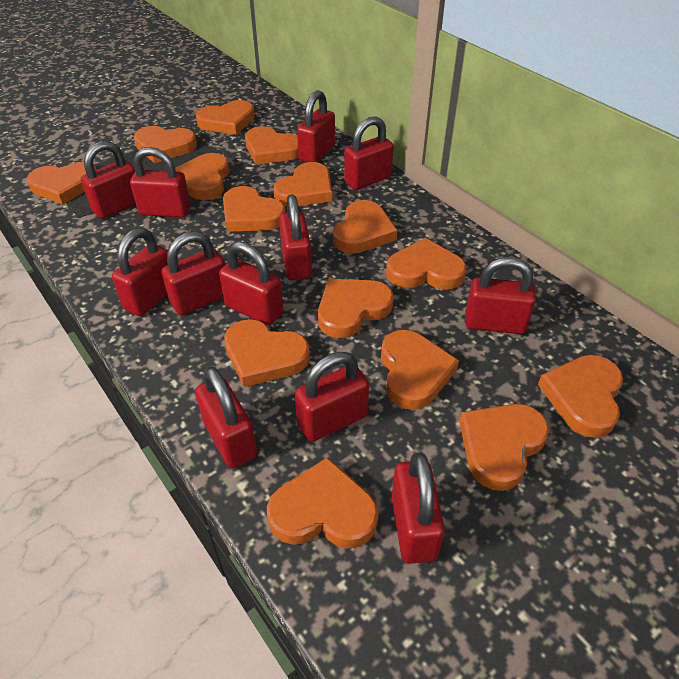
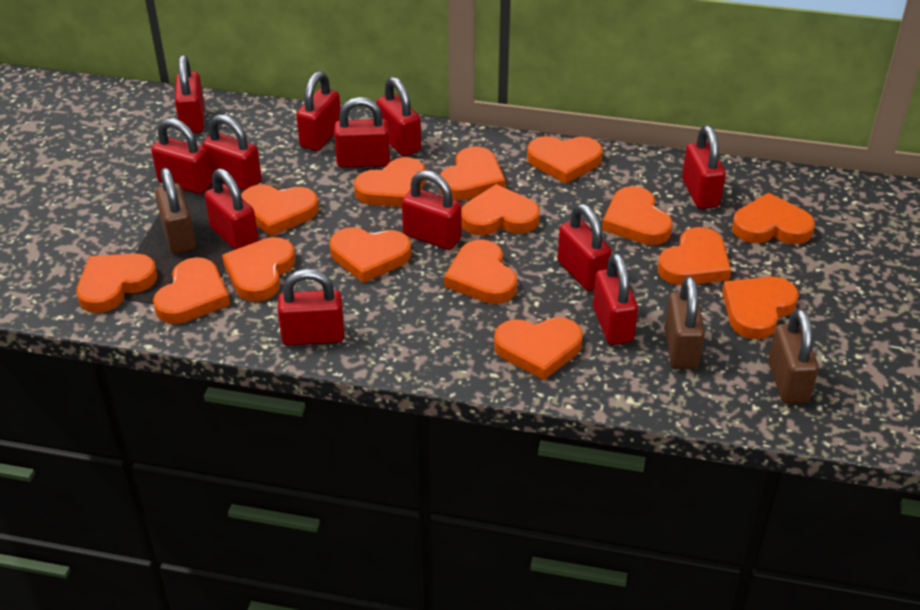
brown padlock: 0 -> 3

